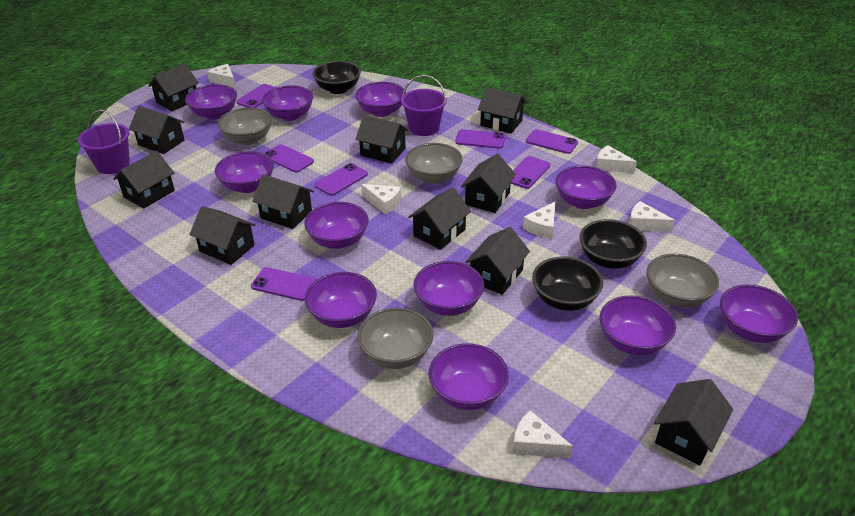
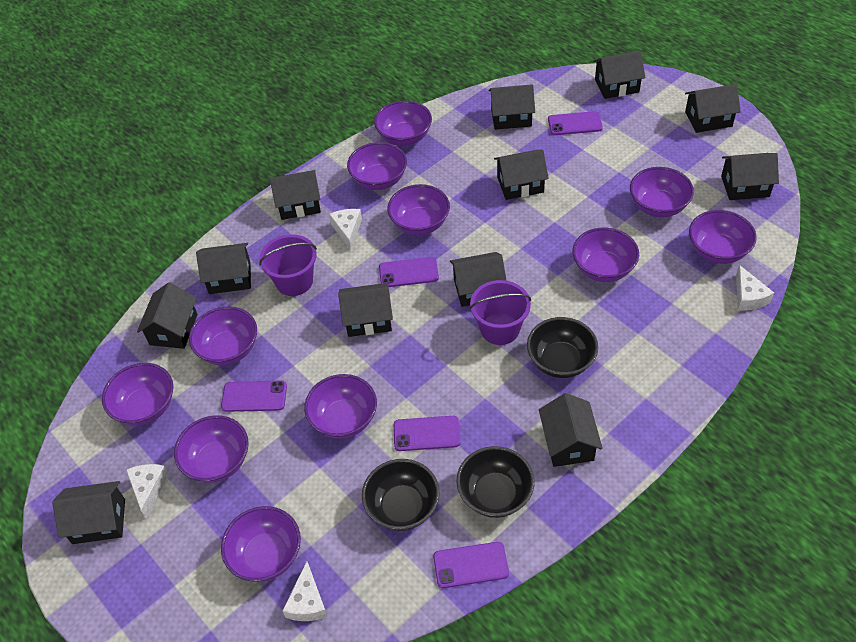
black house: 11 -> 12
grey bowl: 4 -> 0
purple phone: 7 -> 5
white cheese: 6 -> 4

